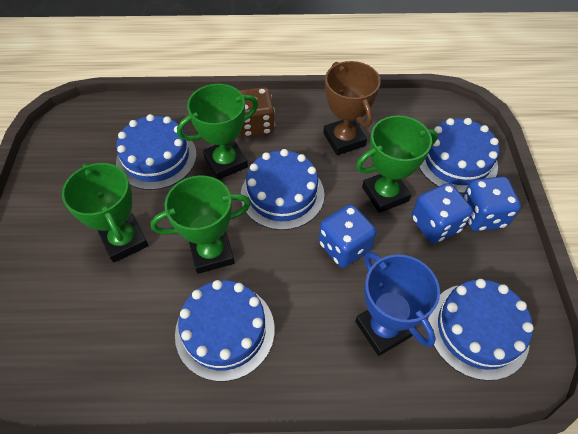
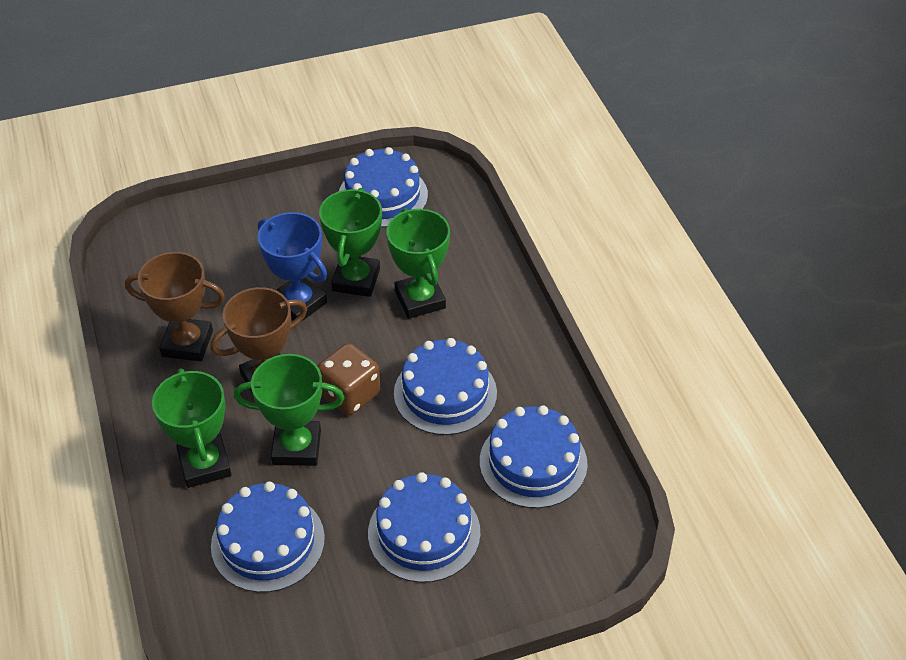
blue dice: 3 -> 0
brown trophy: 1 -> 2

